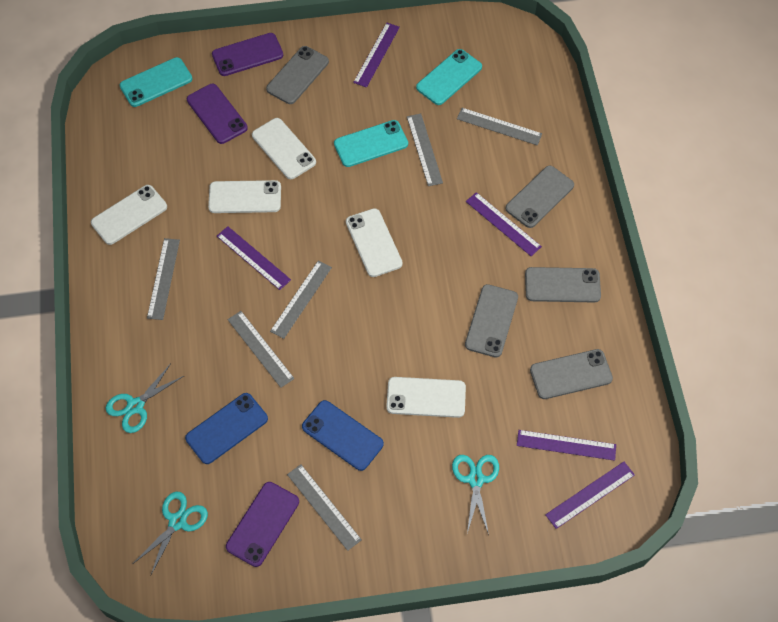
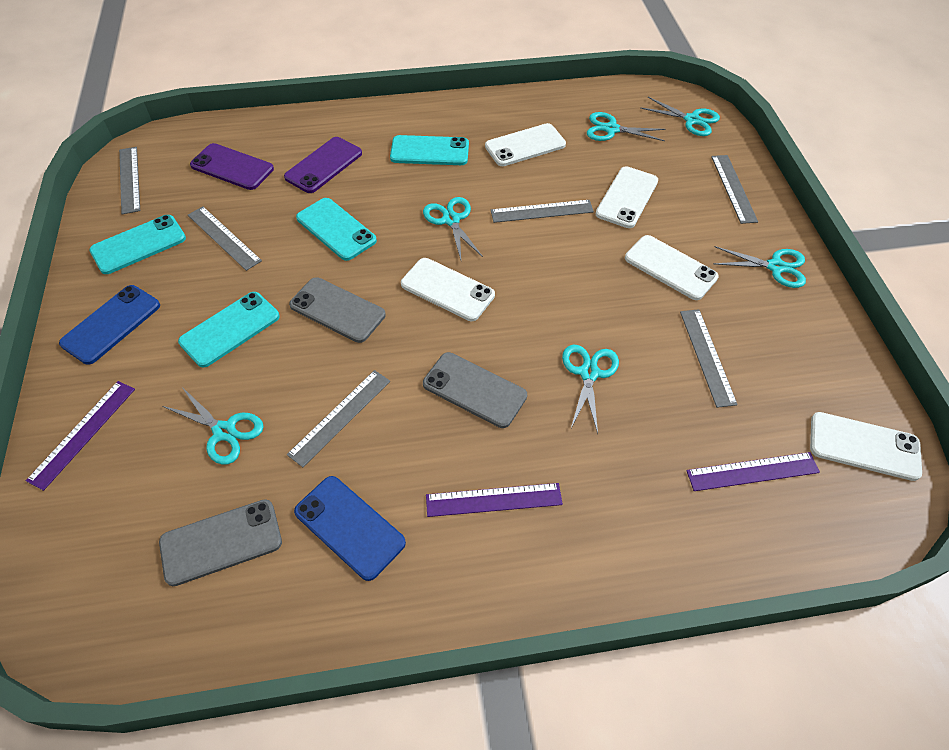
grey phone: 5 -> 3
purple phone: 3 -> 2
purple ruler: 5 -> 3
turquoise phone: 3 -> 4
turquoise scissors: 3 -> 6

